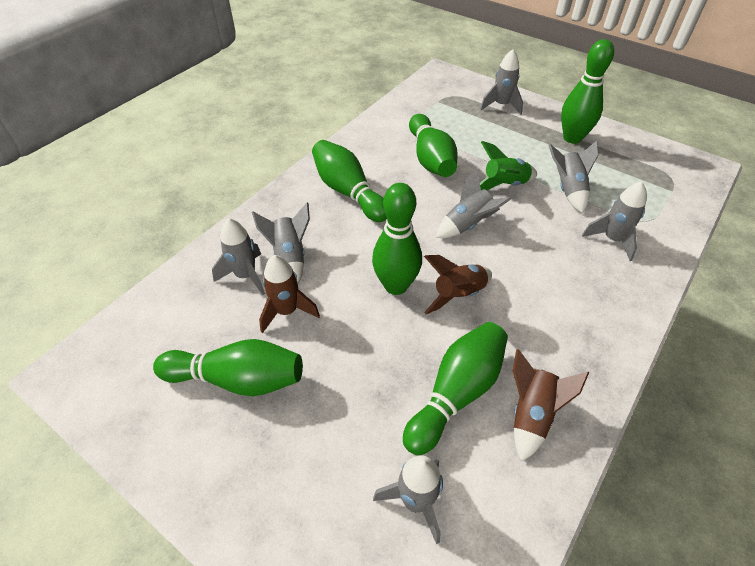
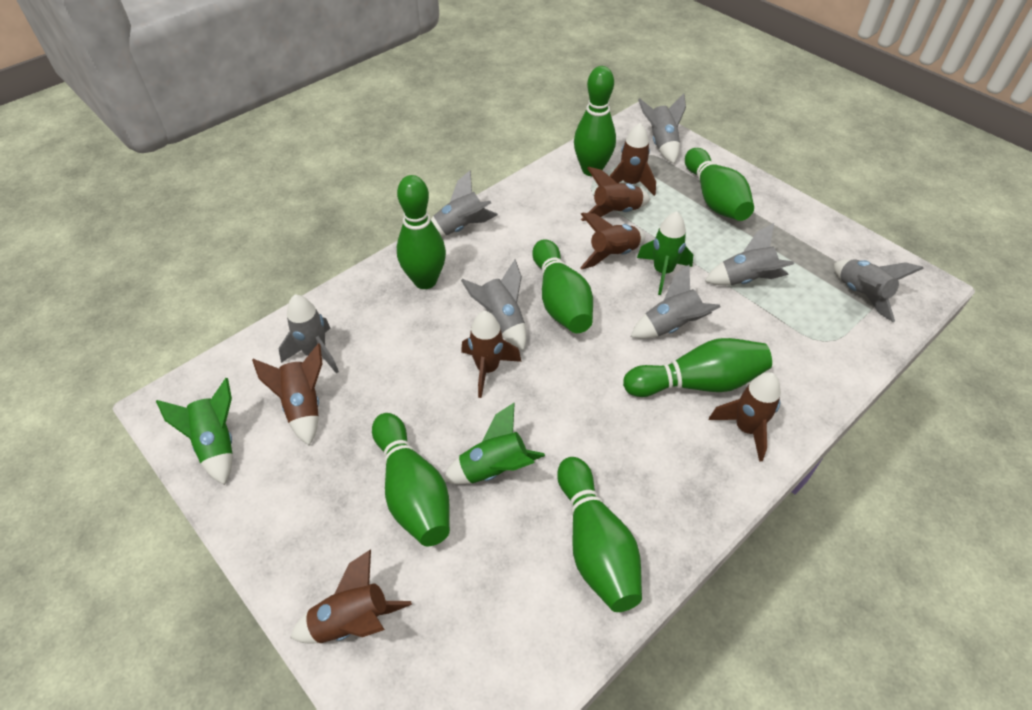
brown rocket: 3 -> 7
green bowling pin: 6 -> 7
green rocket: 1 -> 3

